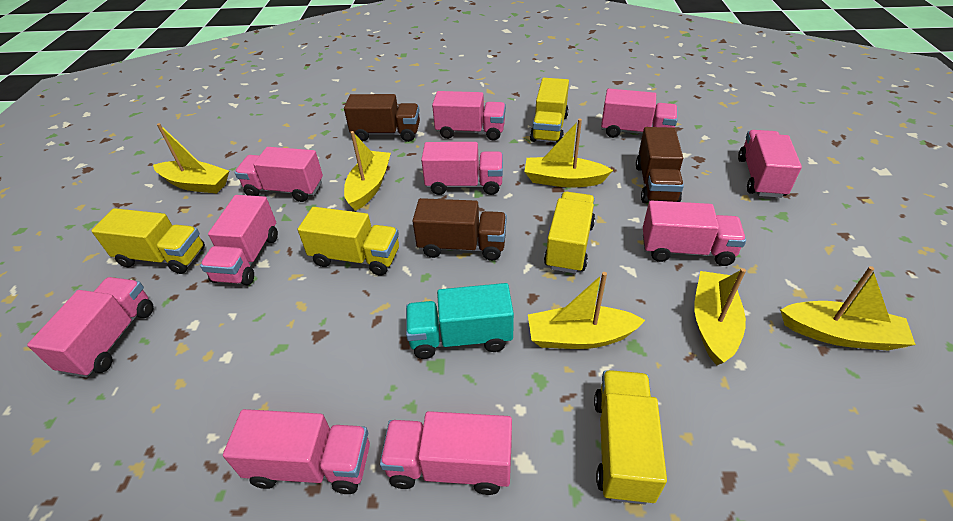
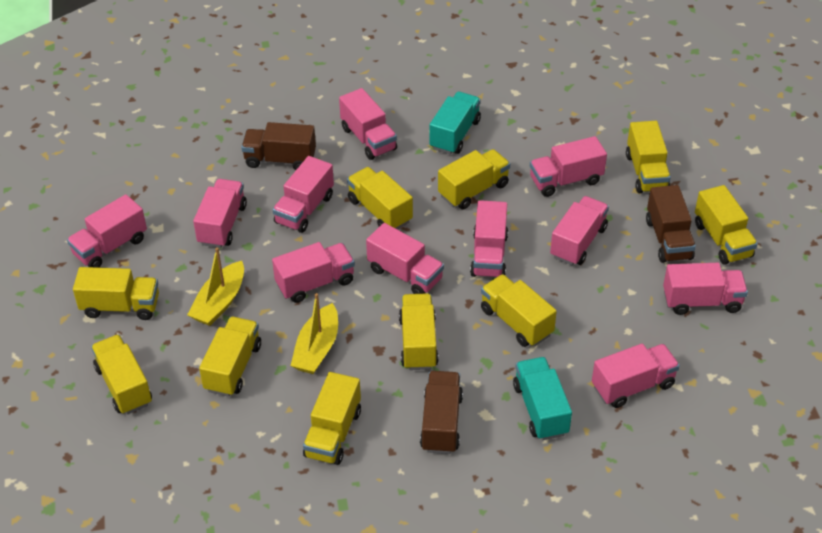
pink truck: 10 -> 11
turquoise truck: 1 -> 2
yellow boat: 6 -> 2
yellow truck: 5 -> 10

